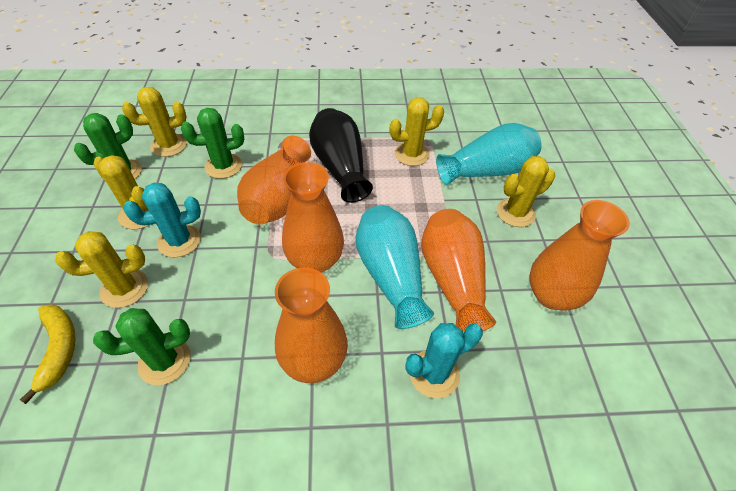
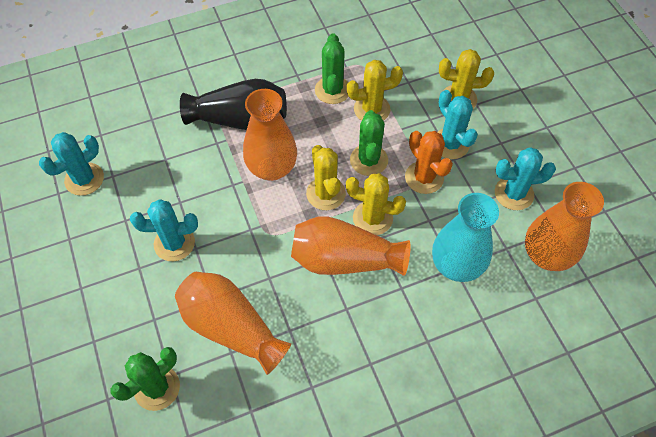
orange cactus: 0 -> 1
orange vase: 5 -> 4
turquoise cactus: 2 -> 4
turquoise vase: 2 -> 1
yellow banana: 1 -> 0
yellow cactus: 5 -> 4

